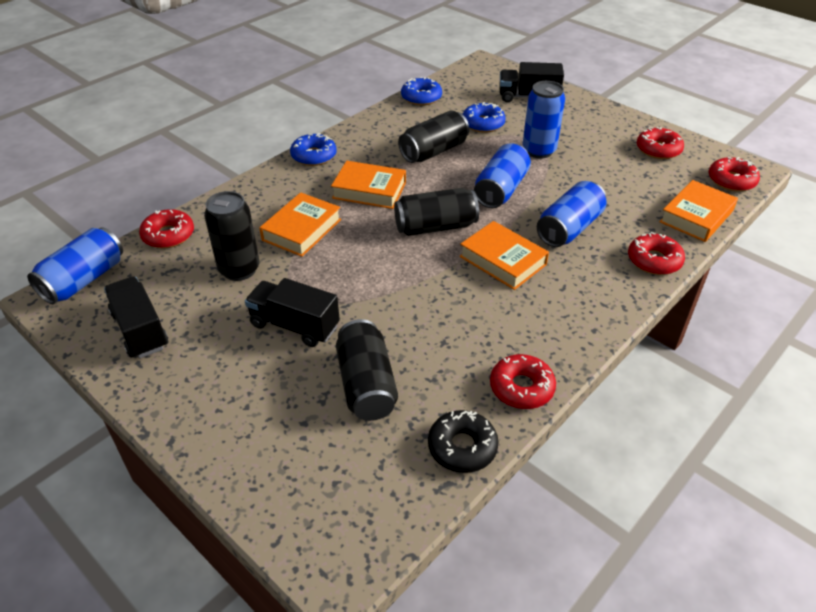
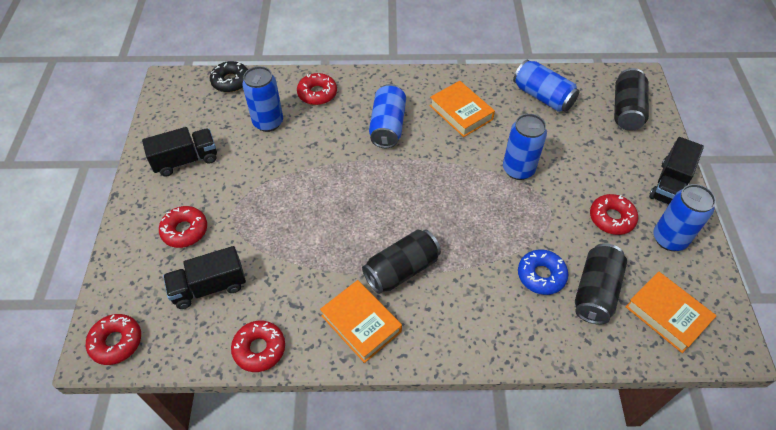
black can: 4 -> 3
blue can: 4 -> 5
blue donut: 3 -> 1
orange book: 4 -> 3

